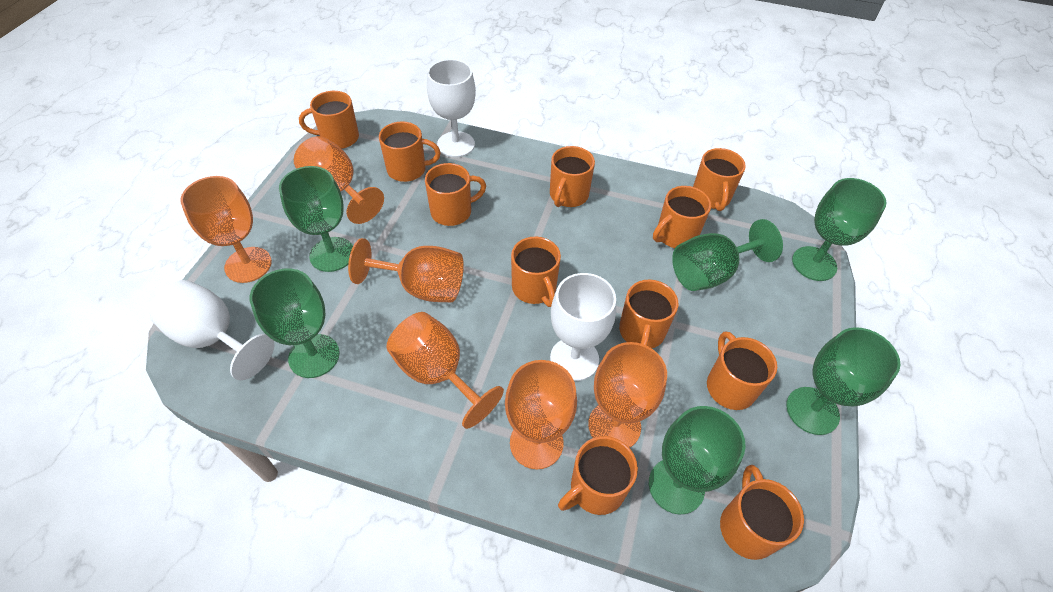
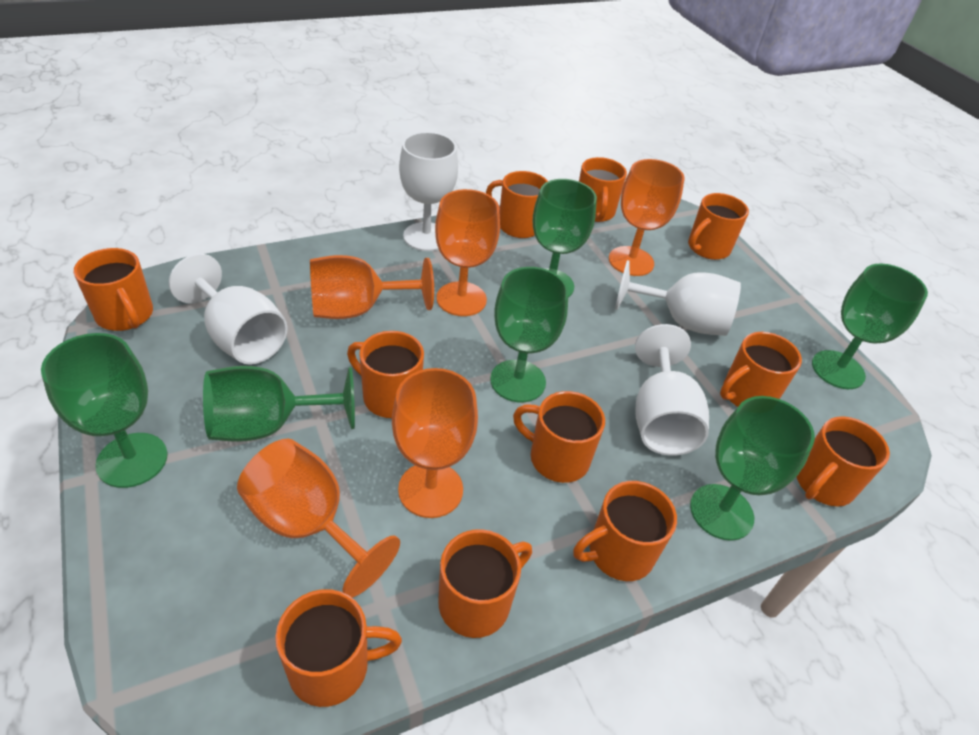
orange goblet: 6 -> 5
white goblet: 3 -> 4

